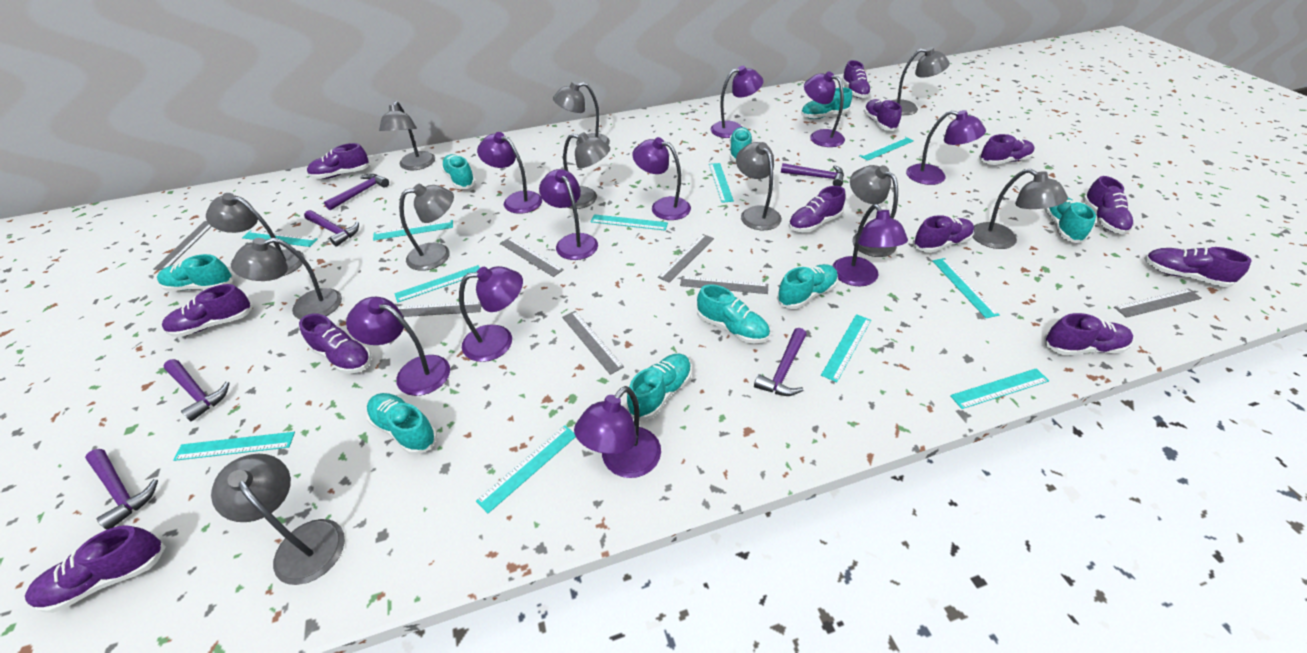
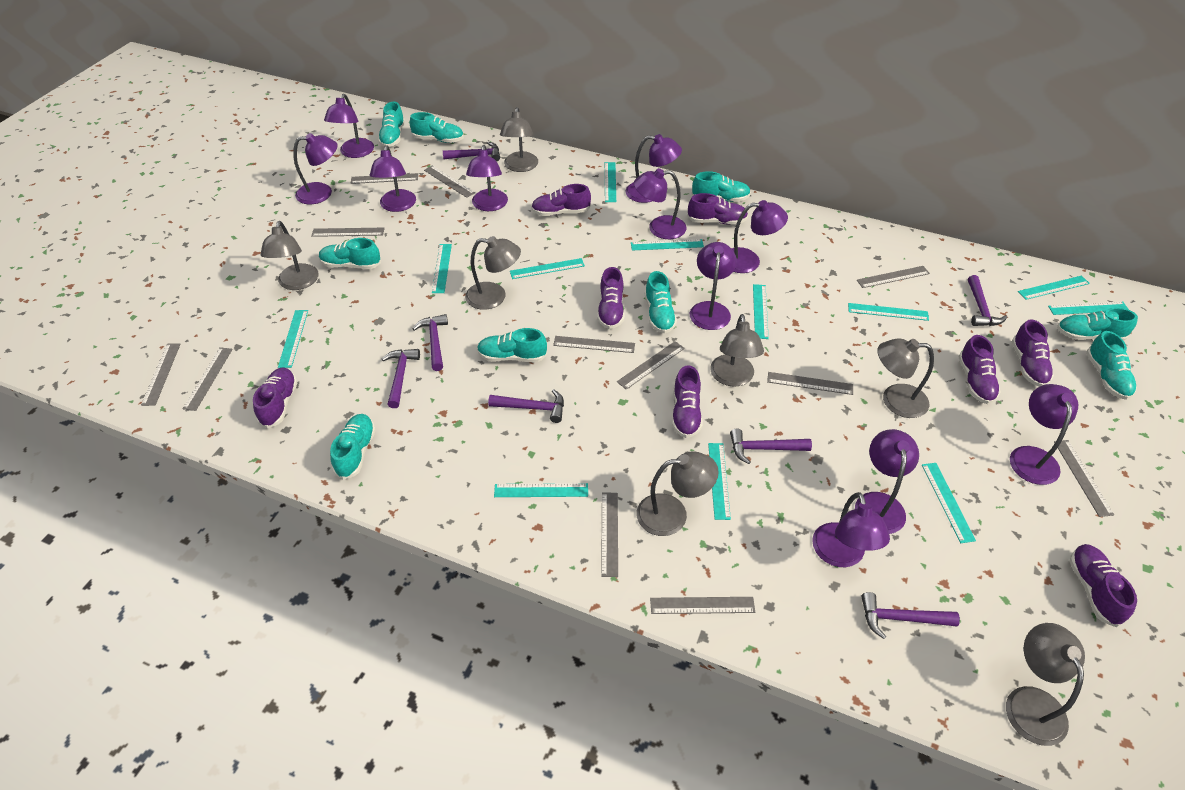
grey lamp: 11 -> 7
grey ruler: 7 -> 12
purple hammer: 6 -> 7
purple lamp: 10 -> 11
purple shoe: 12 -> 8
turquoise ruler: 11 -> 12

